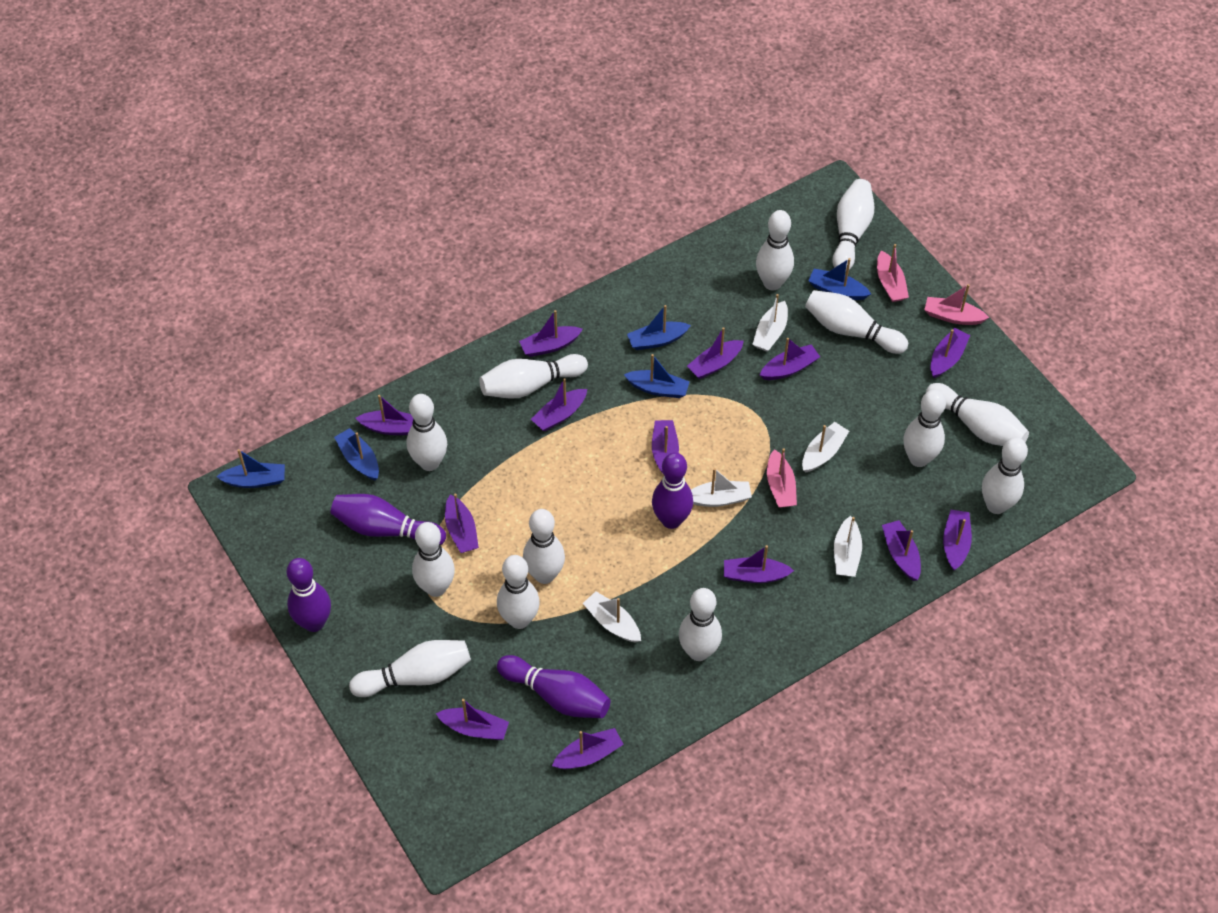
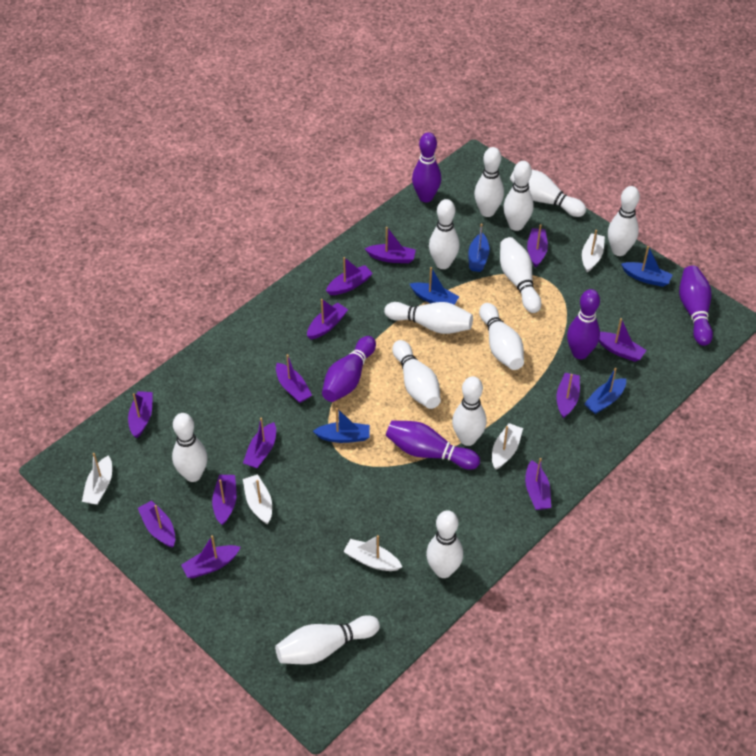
pink boat: 3 -> 0
purple bowling pin: 4 -> 5

